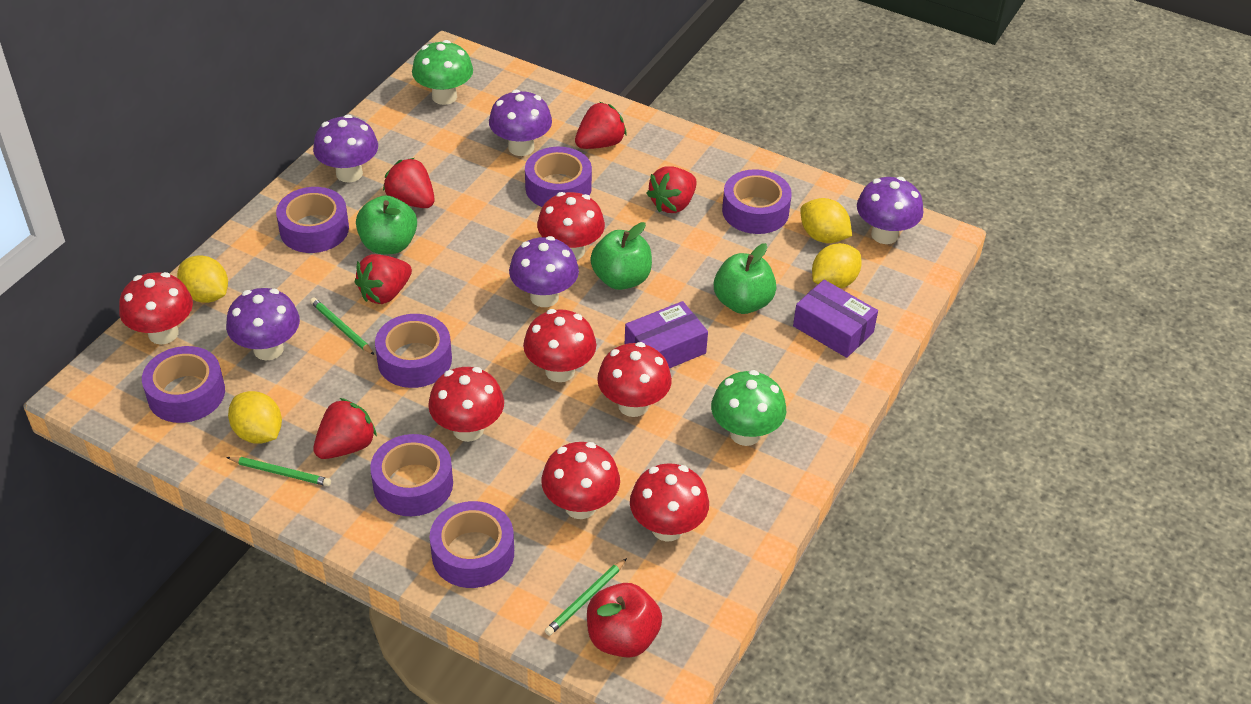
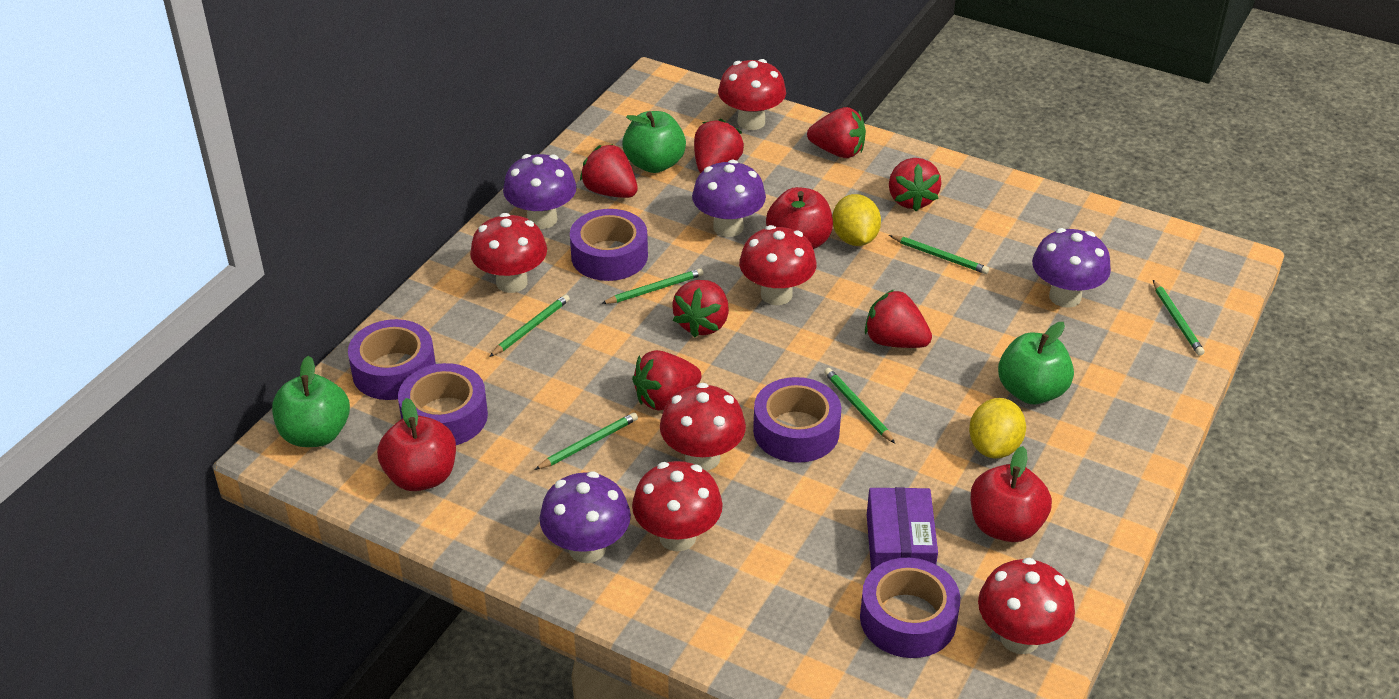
green mushroom: 2 -> 0
green pencil: 3 -> 6
purple box: 2 -> 1
purple mushroom: 5 -> 4
purple tape: 7 -> 5
red apple: 1 -> 3
red mushroom: 7 -> 6
red strawberry: 5 -> 7
yellow lemon: 4 -> 2

